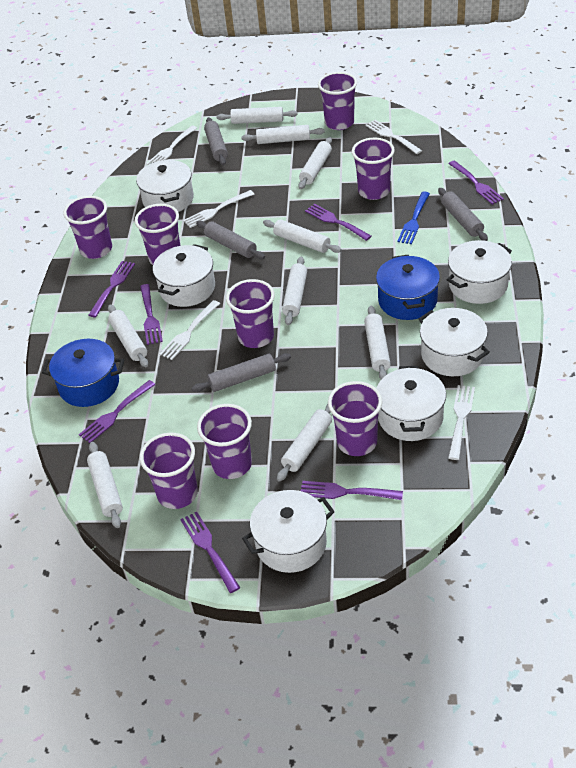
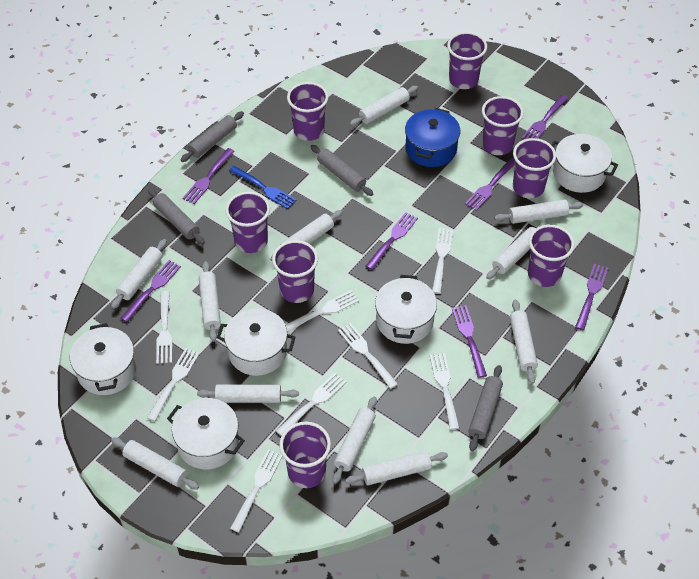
blue pot: 2 -> 1
white fork: 5 -> 8
white pot: 6 -> 5
white rolling pin: 9 -> 11

